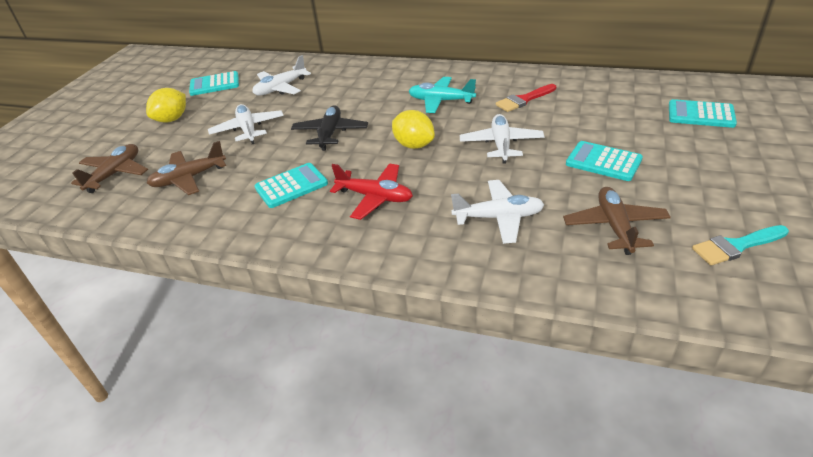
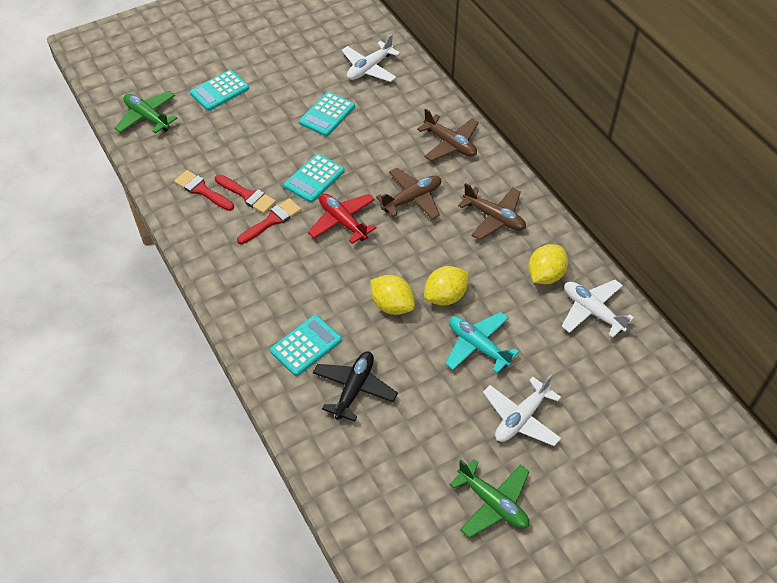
green plane: 0 -> 2
red brush: 1 -> 3
turquoise brush: 1 -> 0
white plane: 4 -> 3
yellow lemon: 2 -> 3

